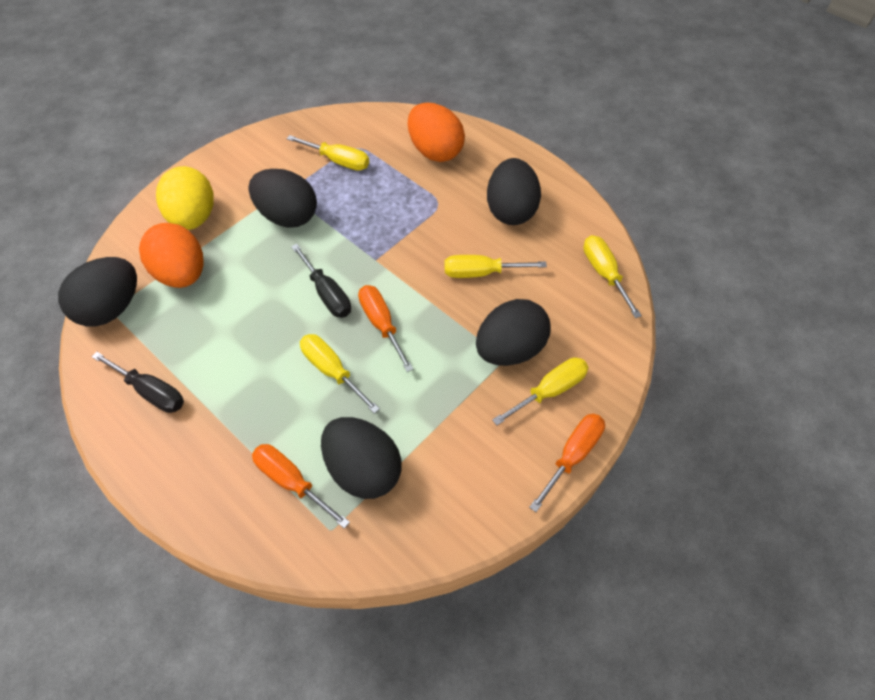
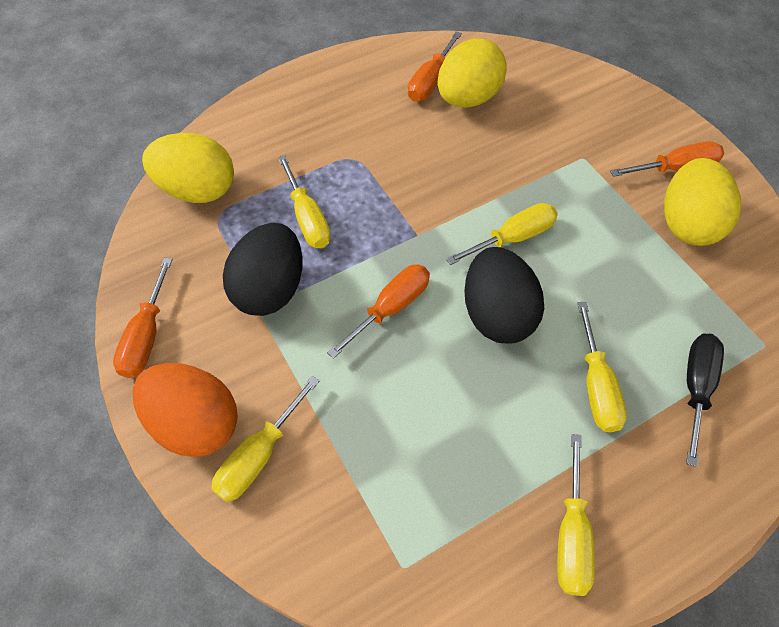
black egg: 5 -> 2
black screwdriver: 2 -> 1
orange egg: 2 -> 1
orange screwdriver: 3 -> 4
yellow egg: 1 -> 3

